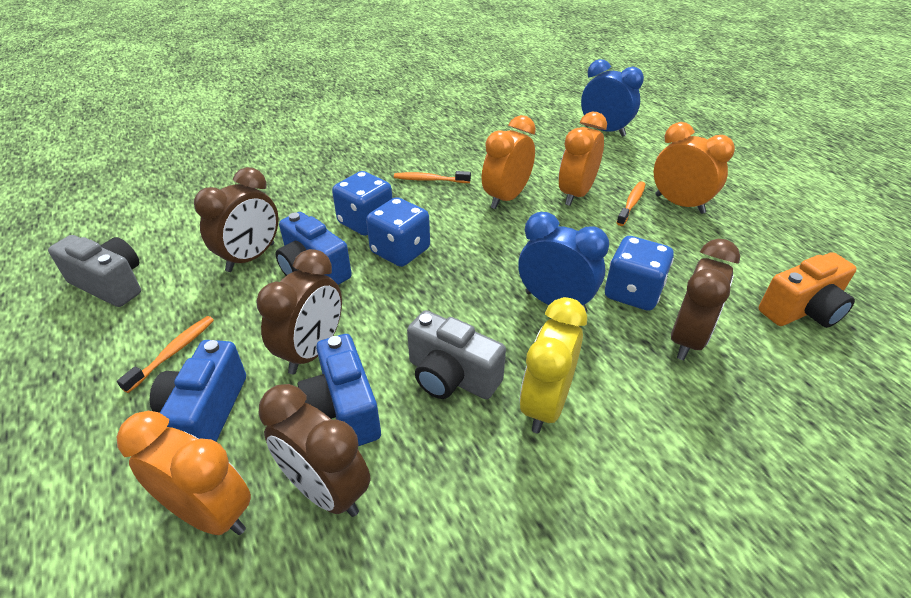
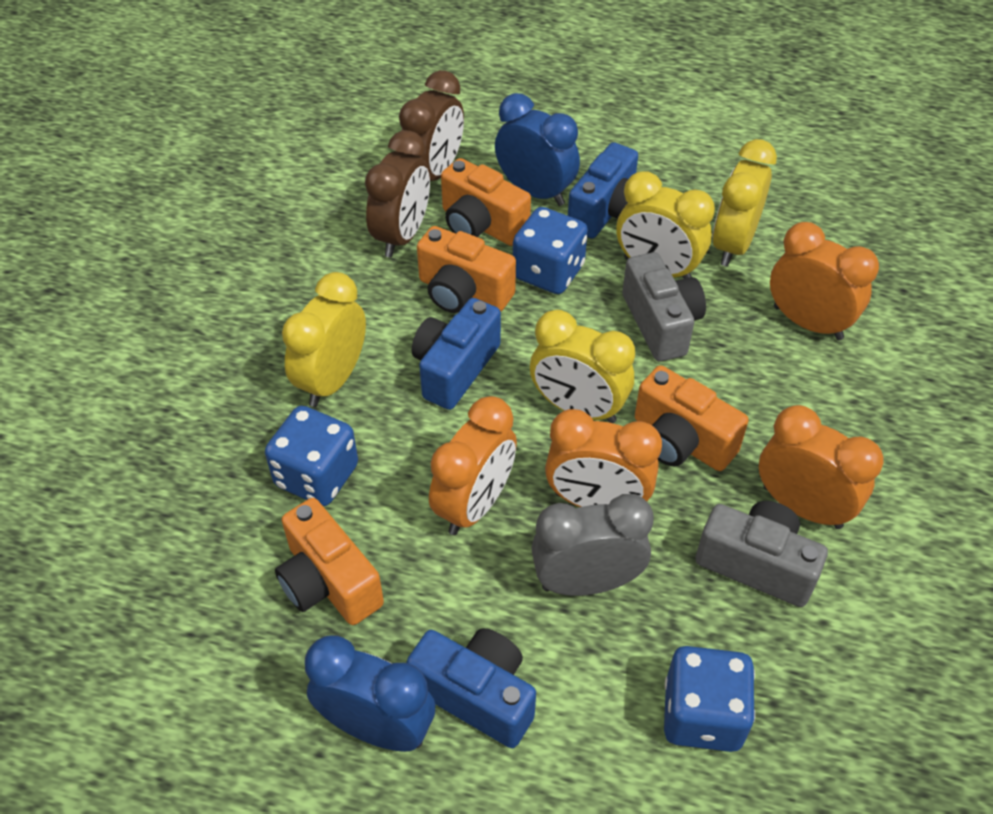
brown clock: 4 -> 2
grey clock: 0 -> 1
orange camera: 1 -> 4
orange toothbrush: 3 -> 0
yellow clock: 1 -> 4

